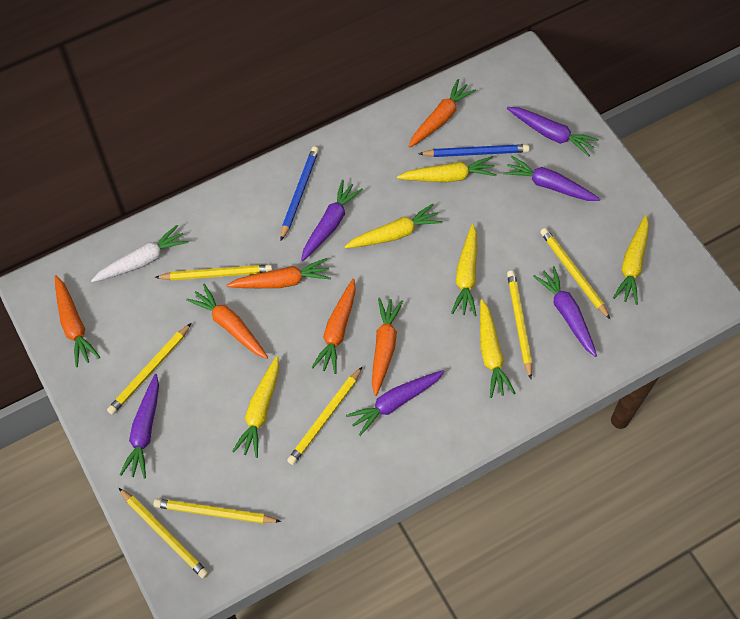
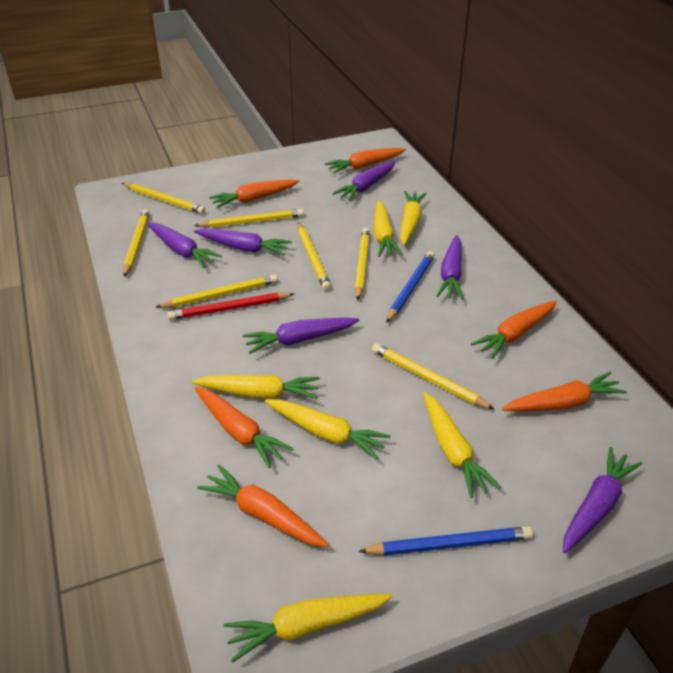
red pencil: 0 -> 1
white carrot: 1 -> 0

